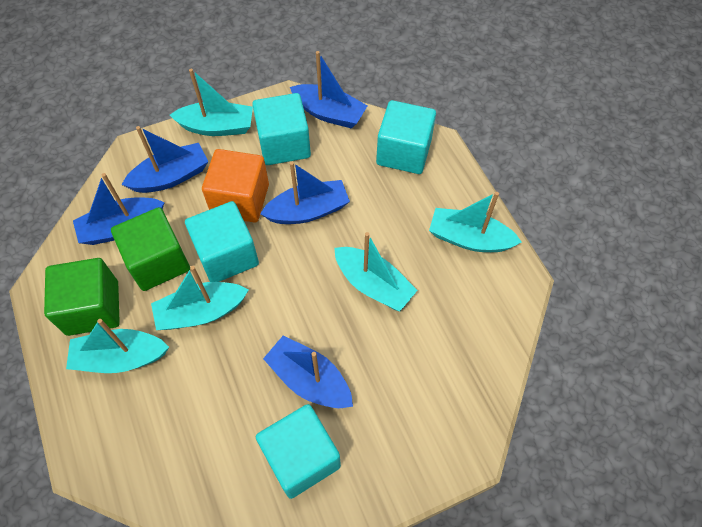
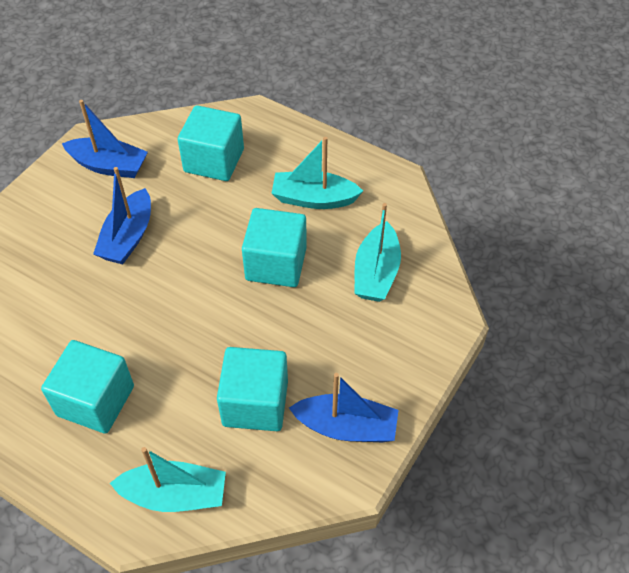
blue boat: 5 -> 3
green cube: 2 -> 0
orange cube: 1 -> 0
turquoise boat: 5 -> 3

